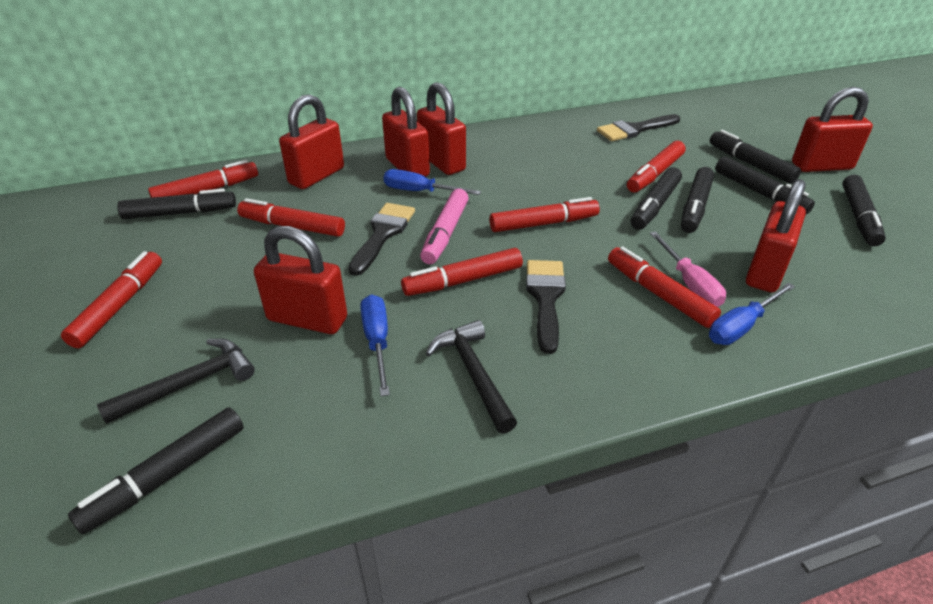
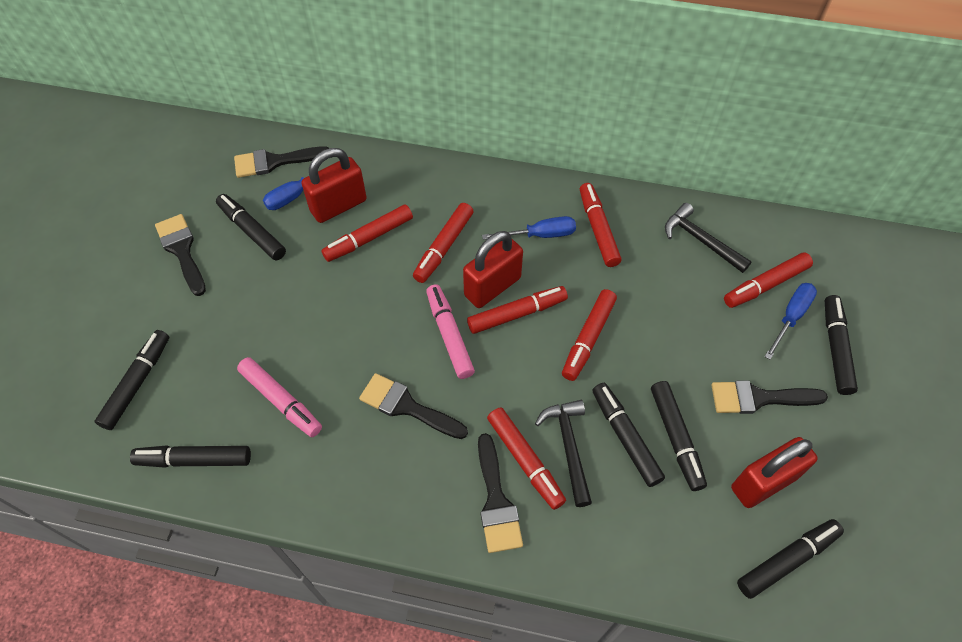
black brush: 3 -> 5
pink marker: 1 -> 2
pink screwdriver: 1 -> 0
red padlock: 6 -> 3

